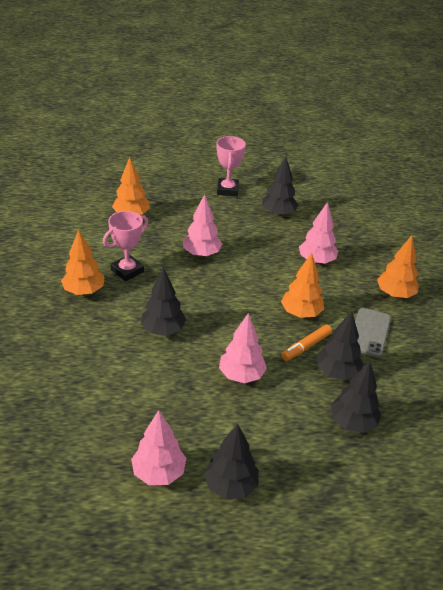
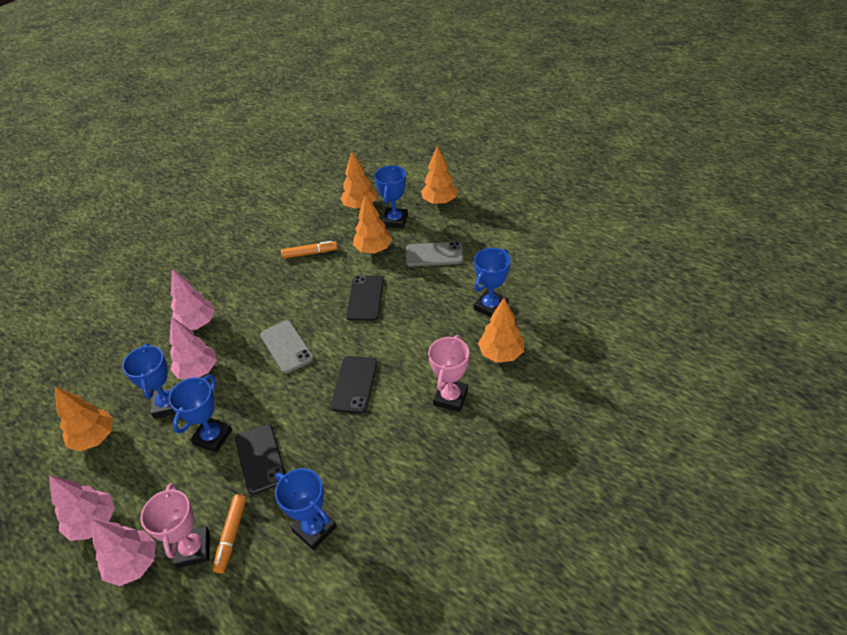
black phone: 0 -> 3
black tree: 5 -> 0
blue trophy: 0 -> 5
grey phone: 1 -> 2
orange marker: 1 -> 2
orange tree: 4 -> 5

